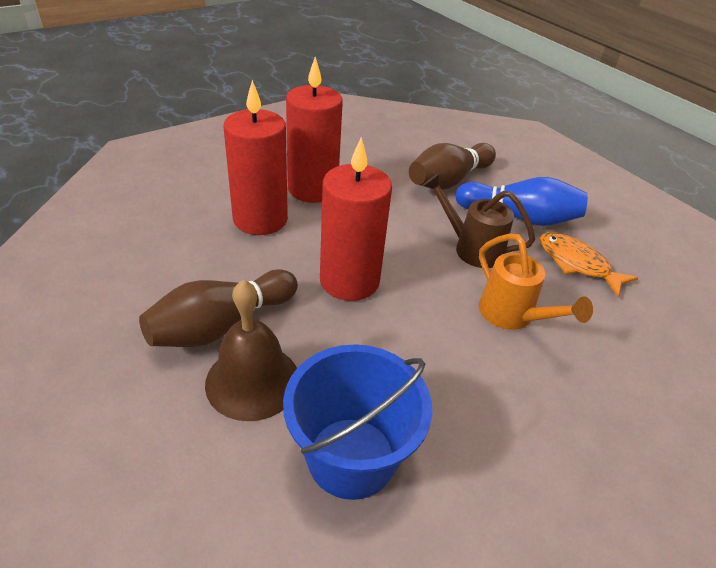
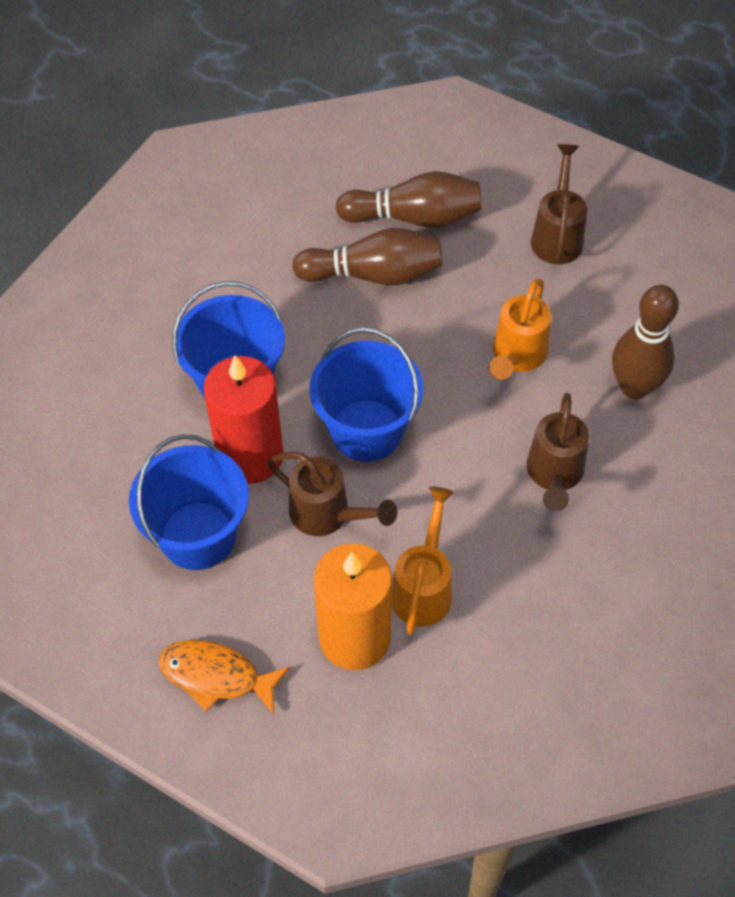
blue bowling pin: 1 -> 0
blue bucket: 1 -> 3
brown bell: 1 -> 0
brown bowling pin: 2 -> 3
brown watering can: 1 -> 3
orange candle: 0 -> 1
orange watering can: 1 -> 2
red candle: 3 -> 1

